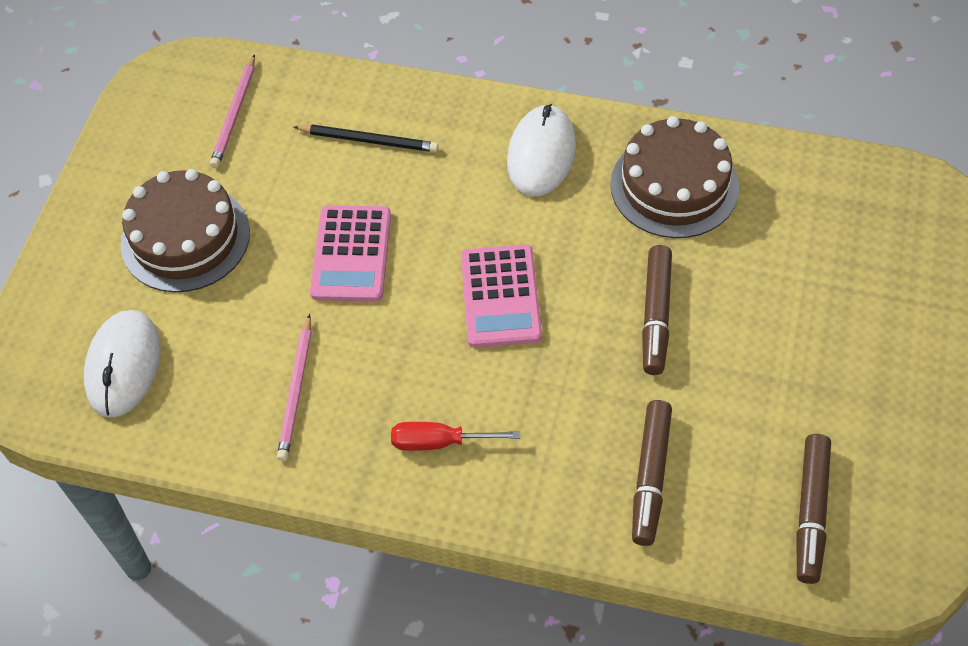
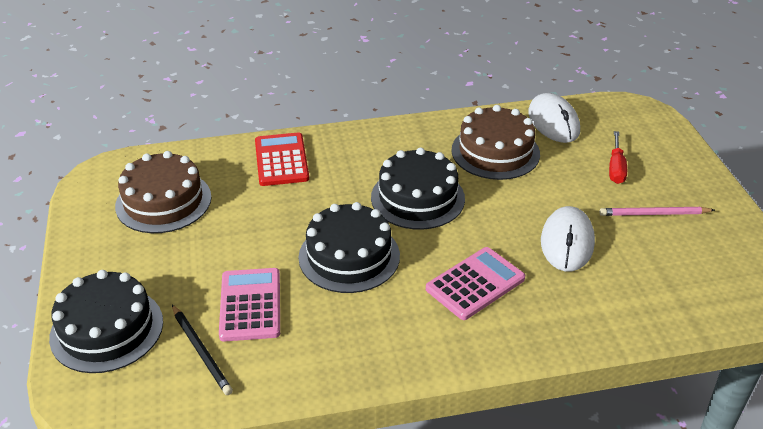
black cake: 0 -> 3
brown marker: 3 -> 0
pink pencil: 2 -> 1
red calculator: 0 -> 1

